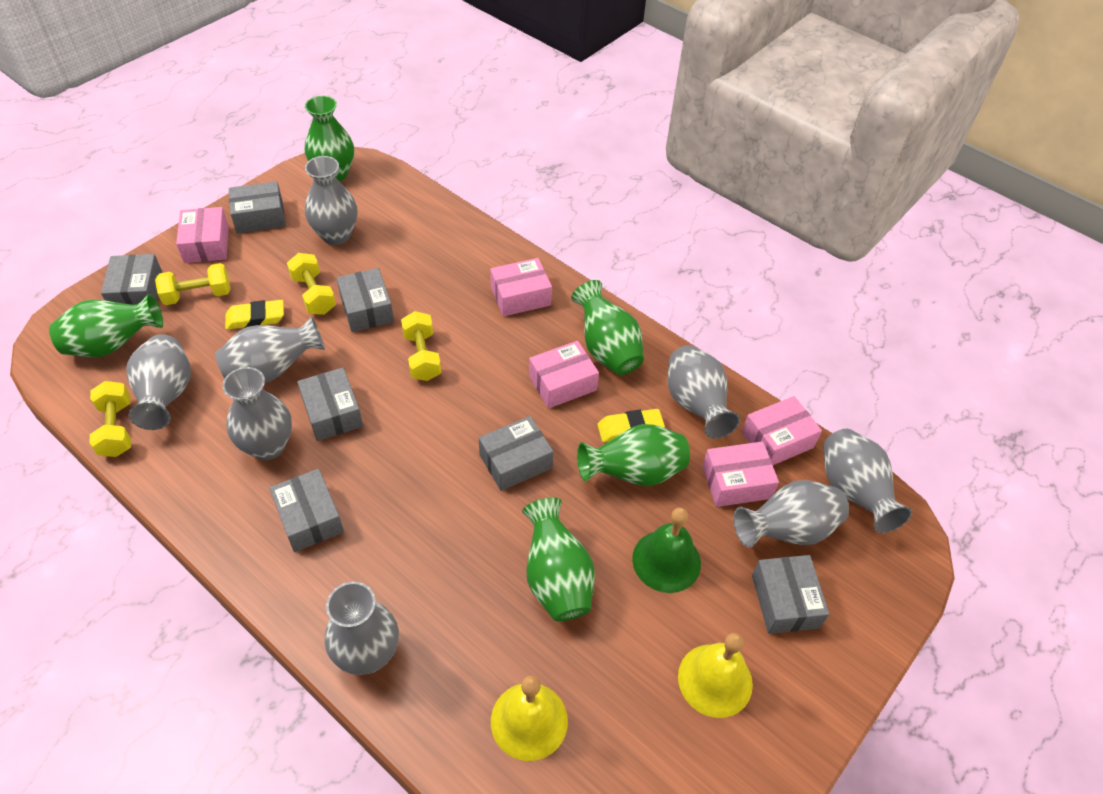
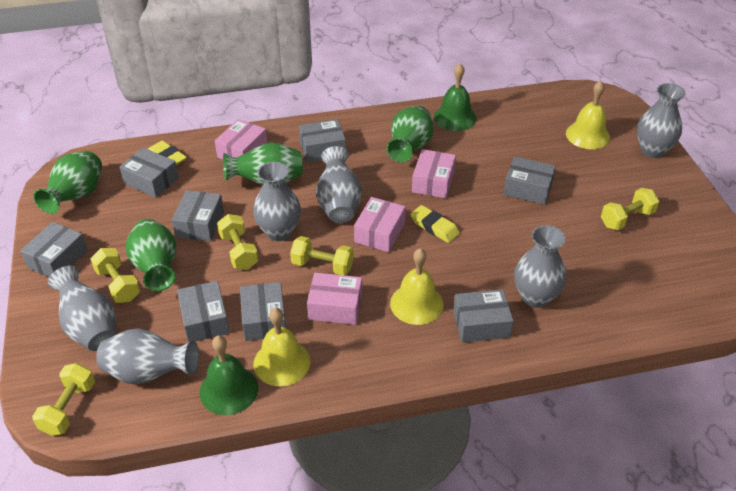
green bell: 1 -> 2
green vase: 5 -> 4
grey box: 7 -> 8
grey vase: 8 -> 6
pink box: 5 -> 4
yellow bell: 2 -> 3
yellow dumbbell: 4 -> 5

